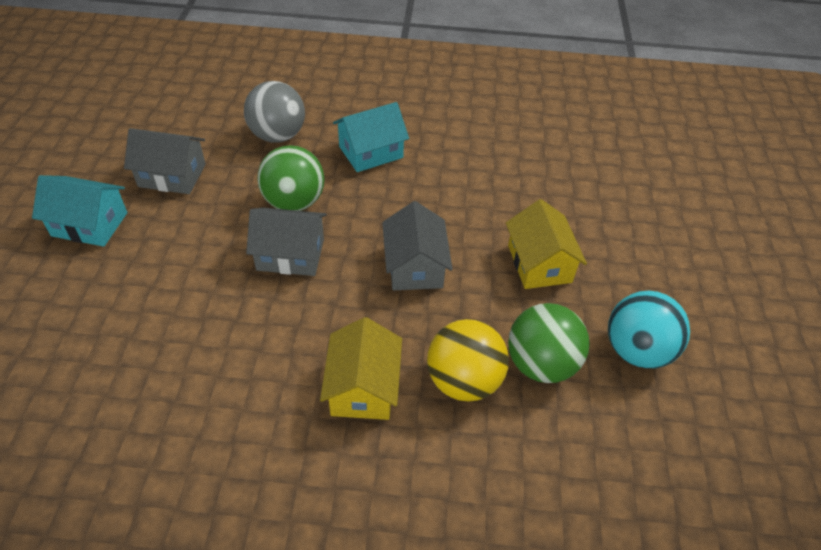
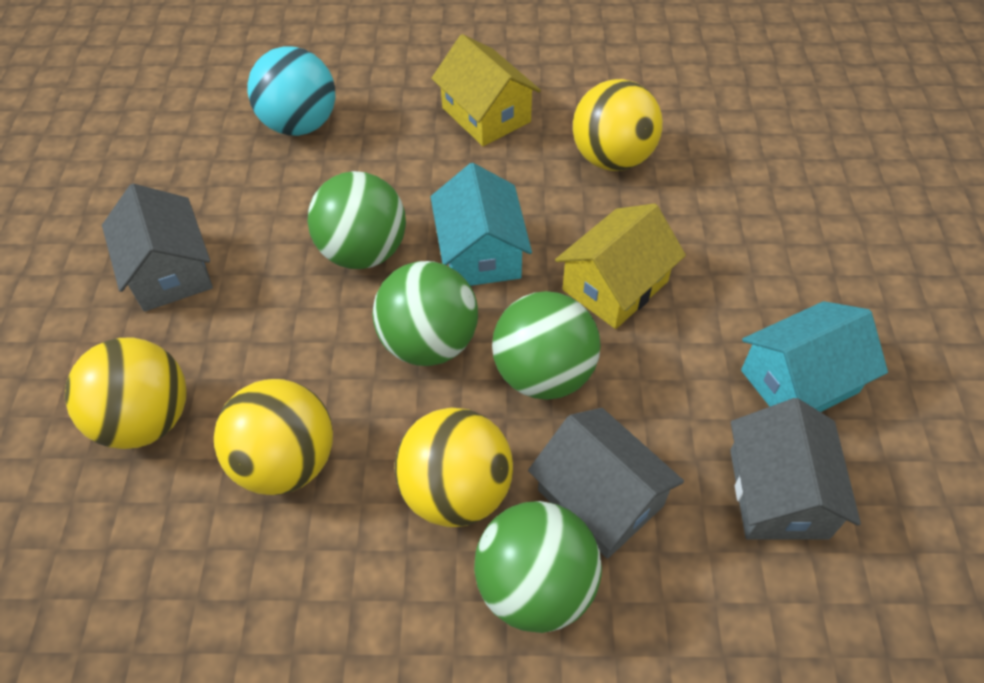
green ball: 2 -> 4
grey ball: 1 -> 0
yellow ball: 1 -> 4

